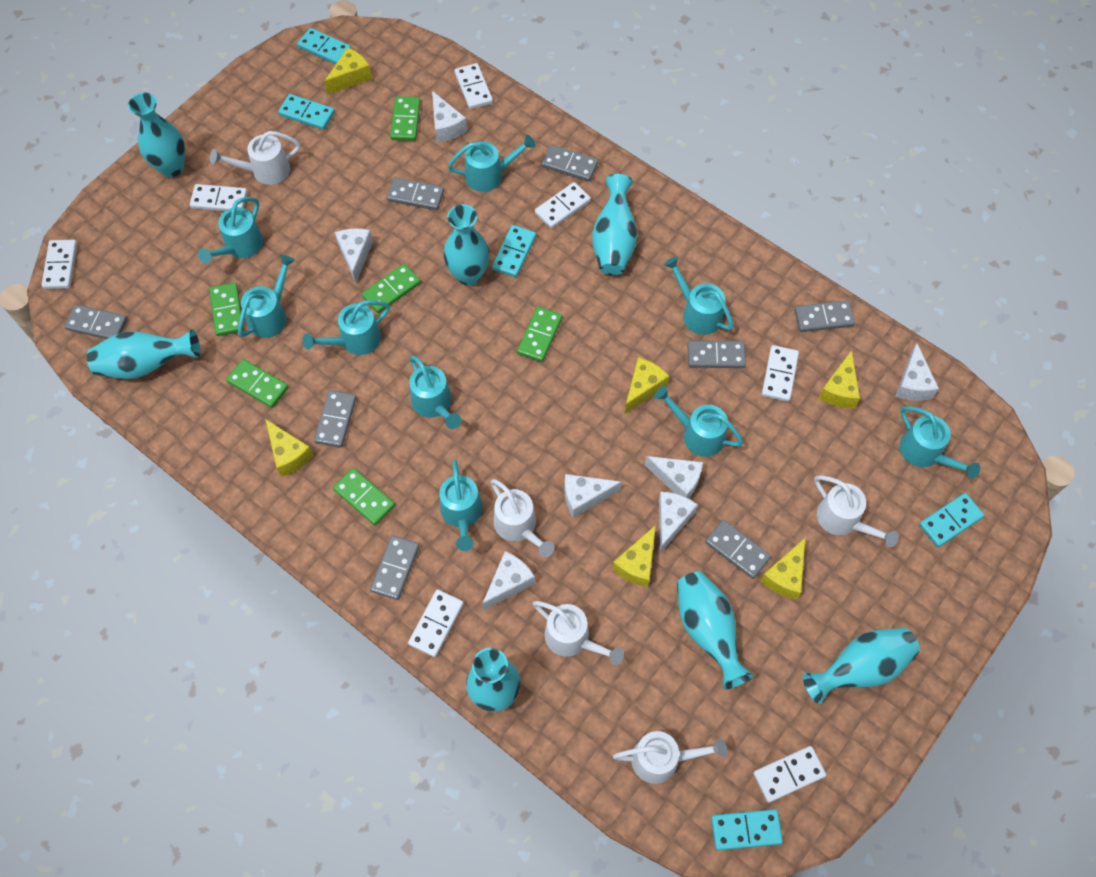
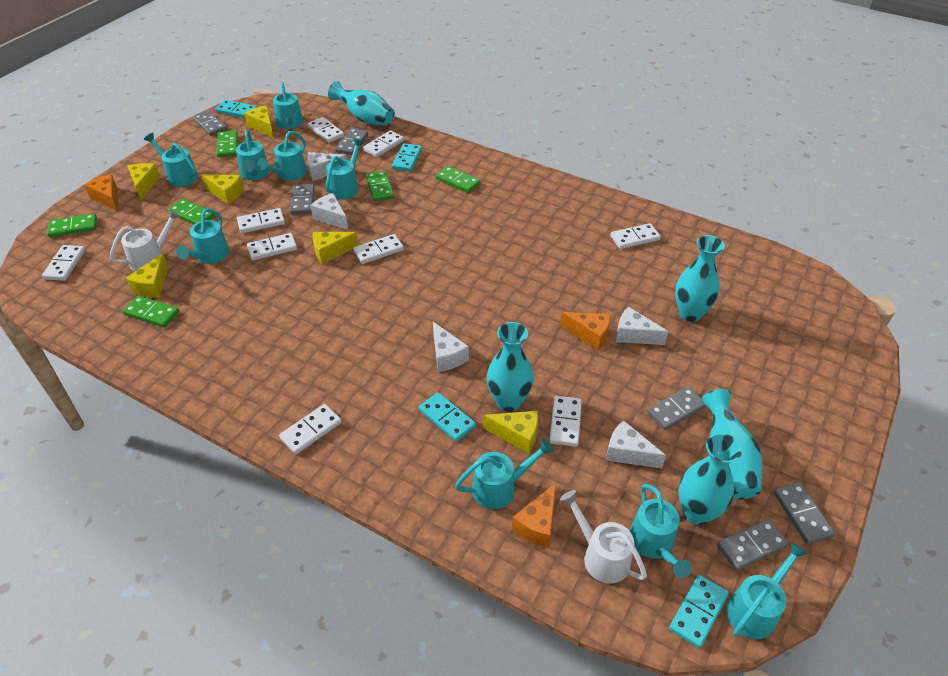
grey domino: 8 -> 6
orange cheese: 0 -> 3
turquoise domino: 5 -> 4
turquoise vase: 7 -> 5
white cheese: 7 -> 5
white domino: 7 -> 9
white watering can: 5 -> 2

